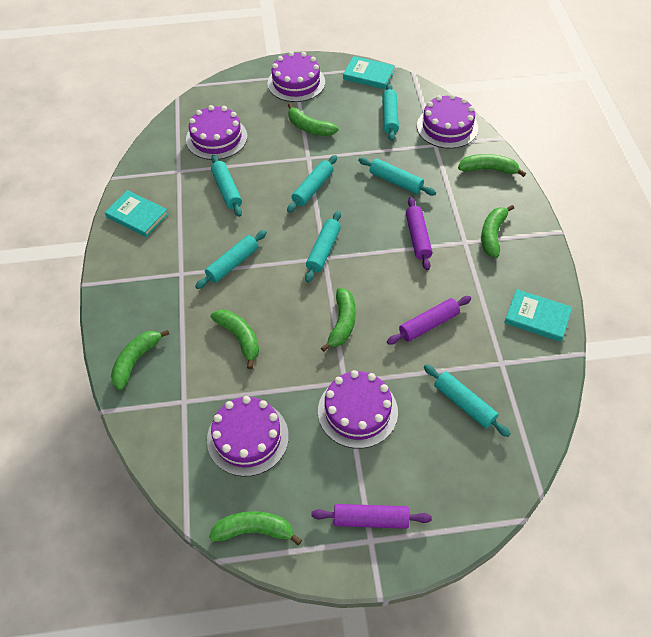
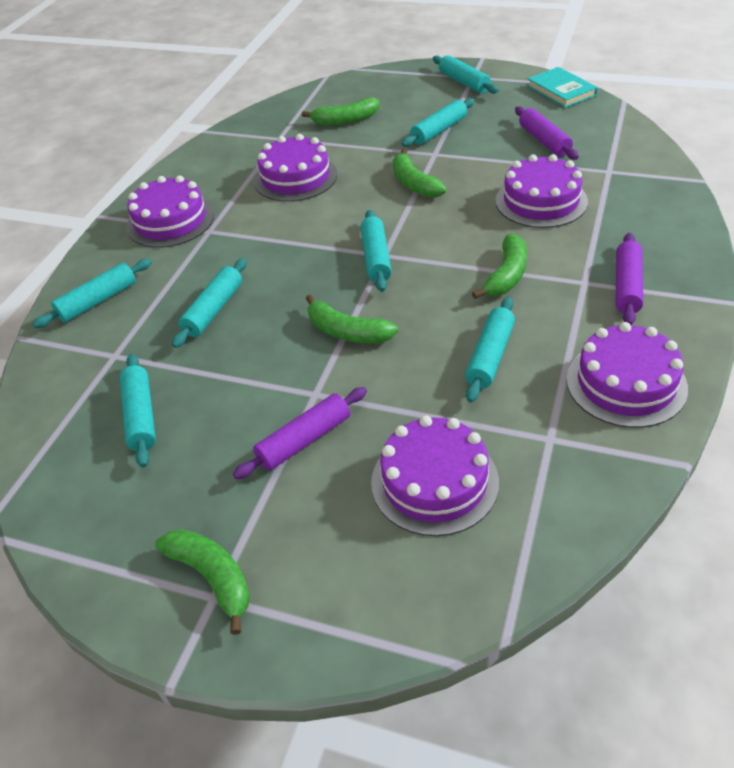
green banana: 7 -> 5
turquoise book: 3 -> 1

